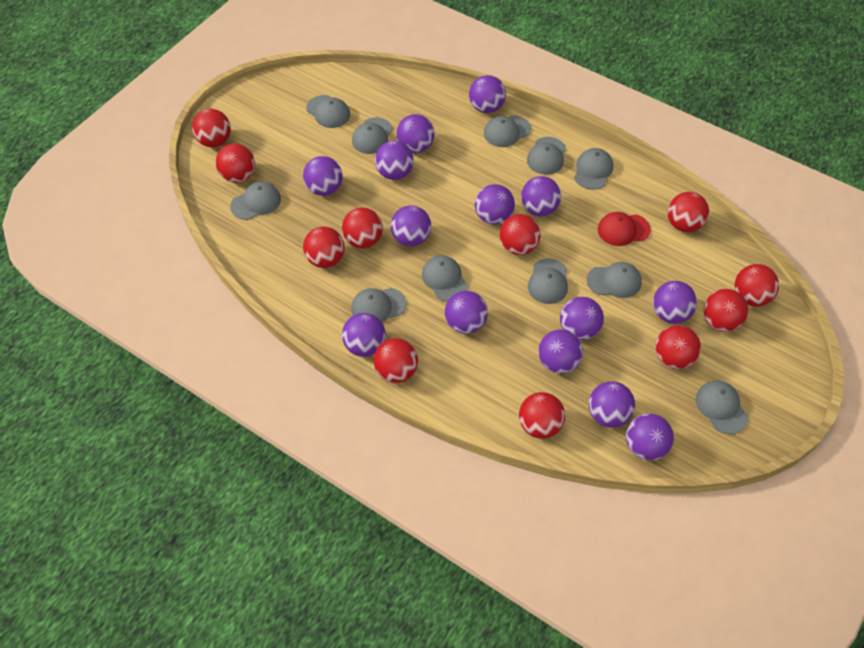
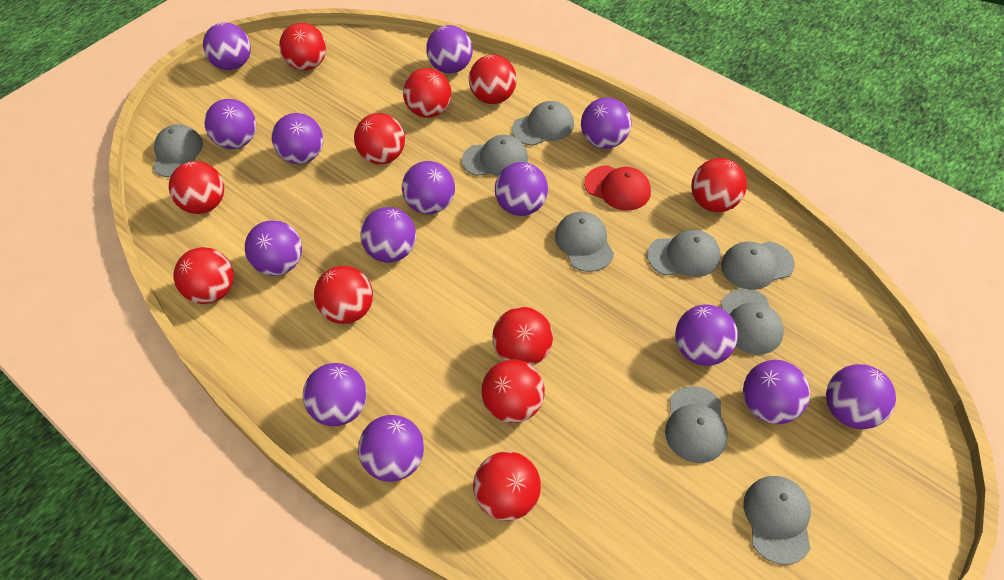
grey cap: 11 -> 9

